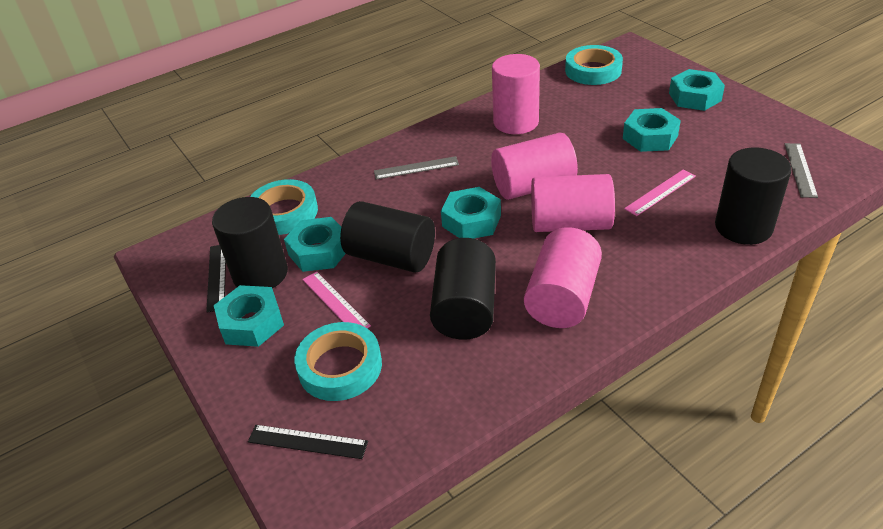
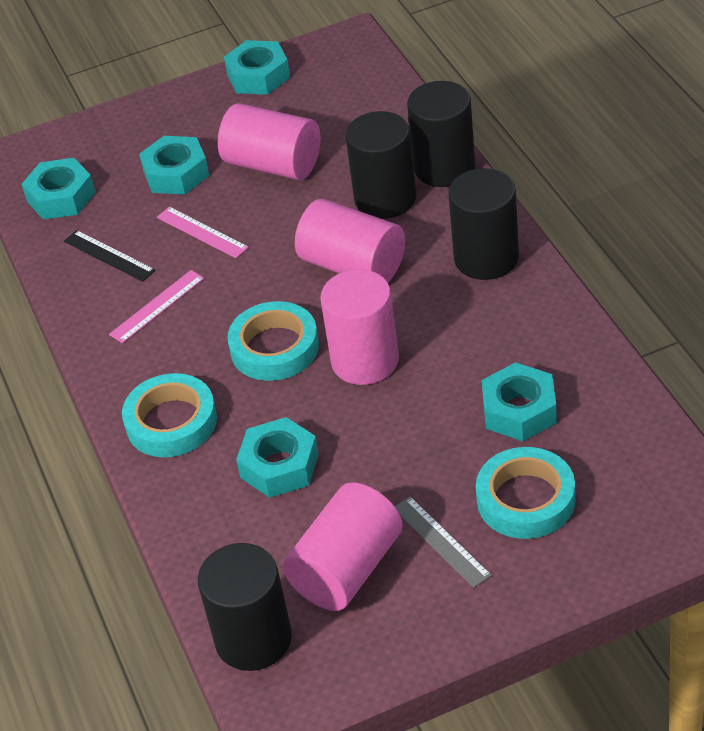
black ruler: 2 -> 1
grey ruler: 2 -> 1

